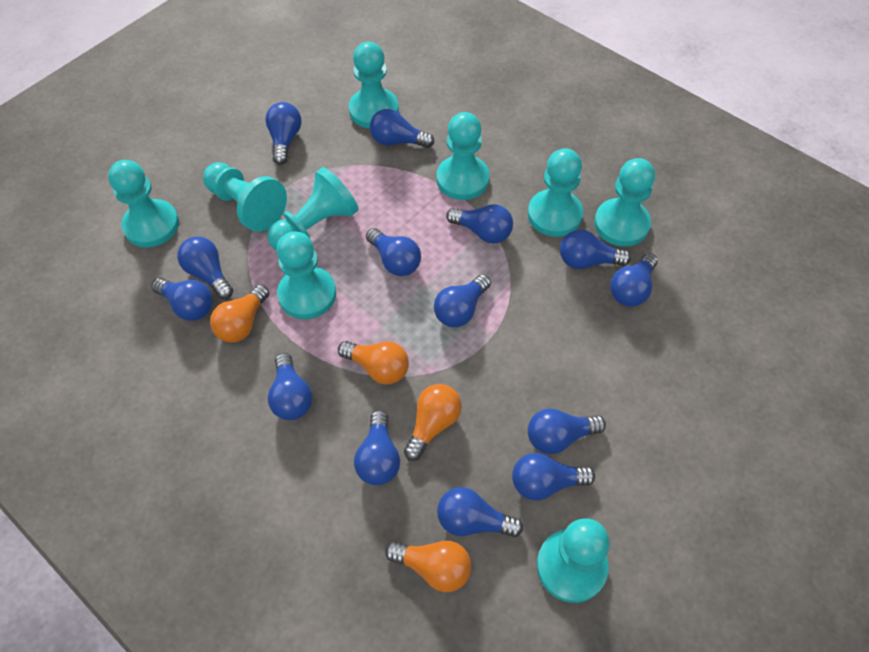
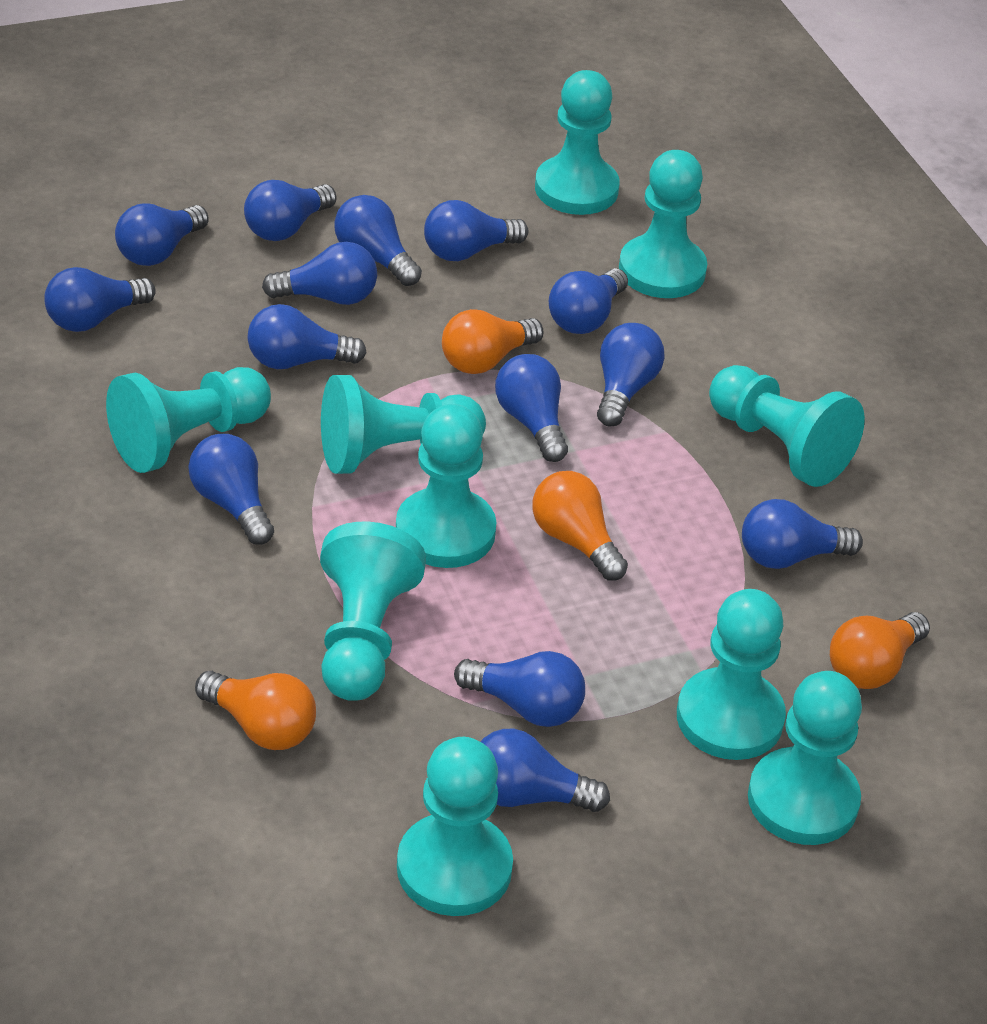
turquoise pawn: 9 -> 10

